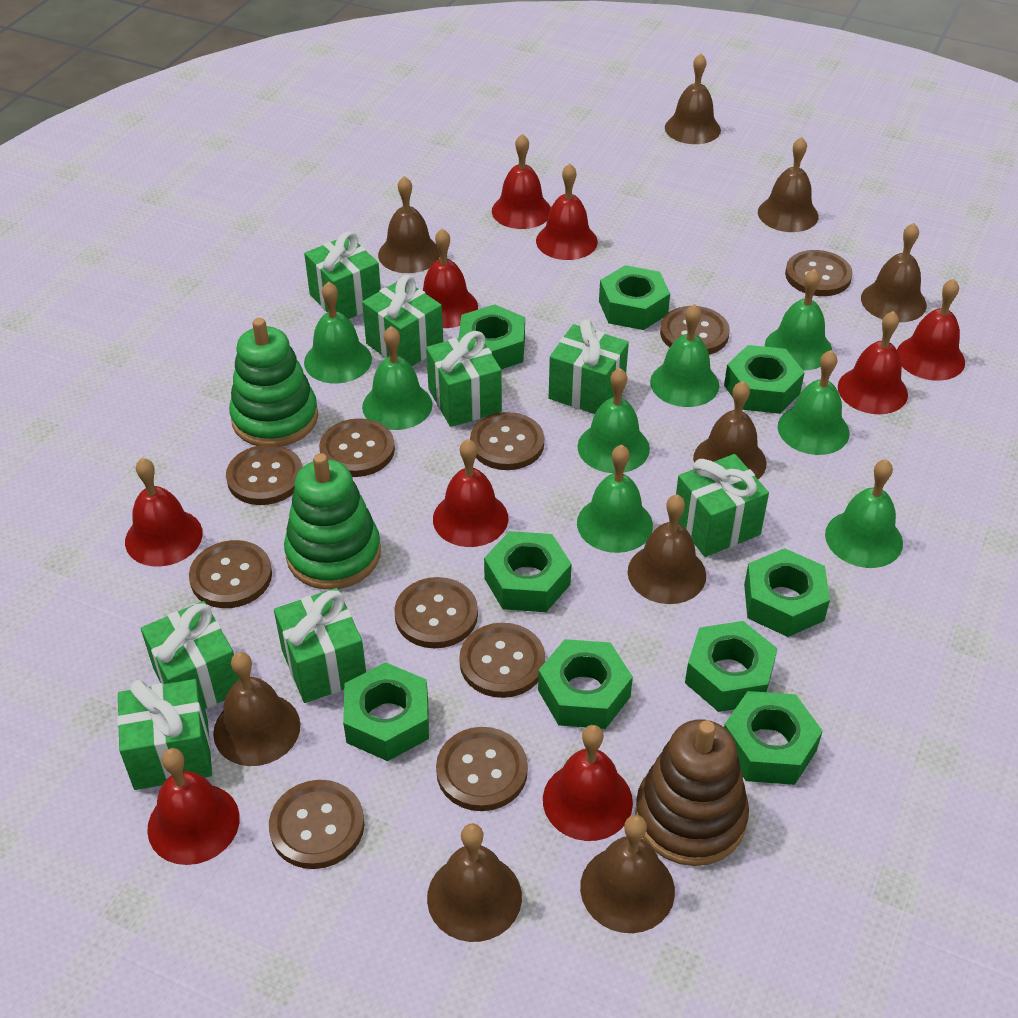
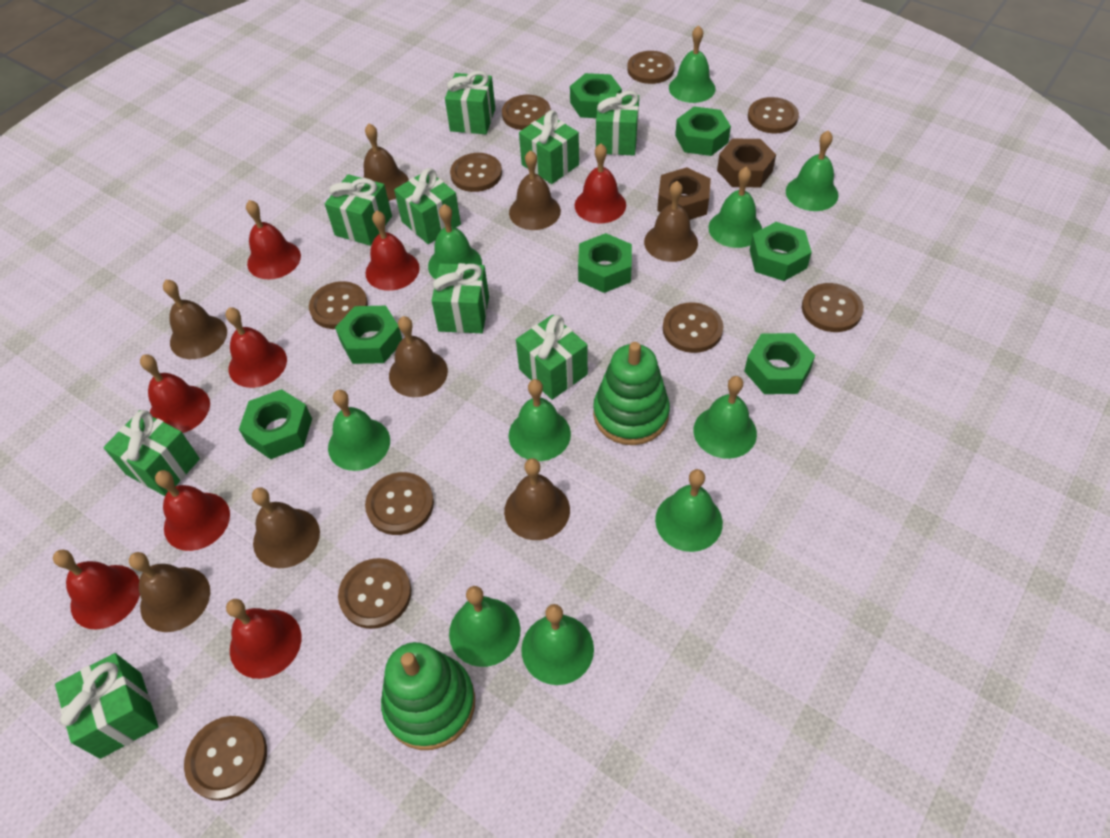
brown bell: 9 -> 8
brown nut: 0 -> 2
brown stacking toy: 1 -> 0
green bell: 8 -> 10
green gift: 8 -> 9
green nut: 9 -> 7
red bell: 9 -> 8

